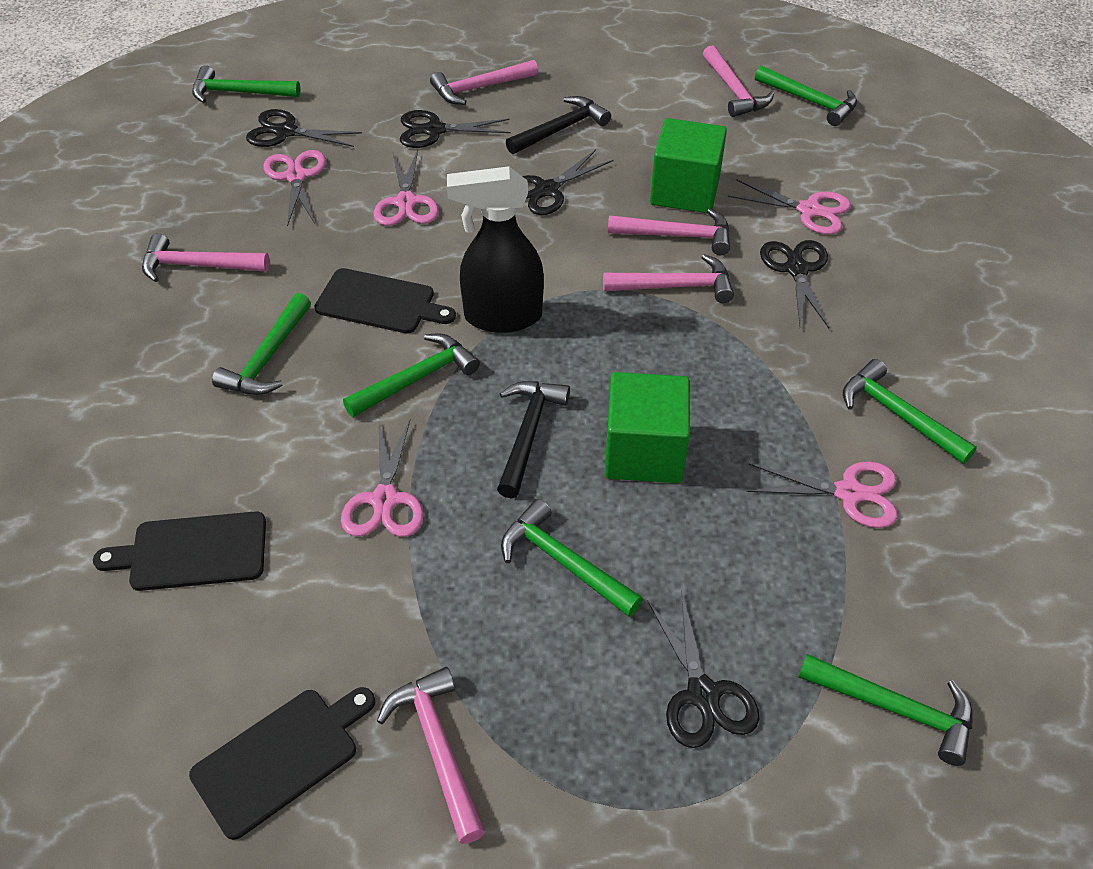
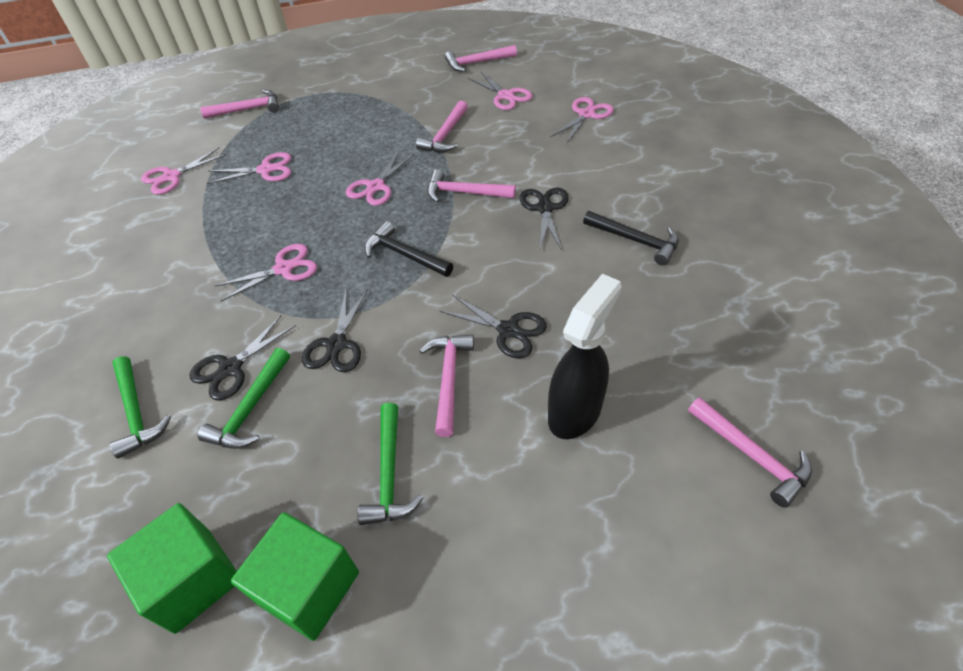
black cutting board: 3 -> 0
black scissors: 5 -> 4
green hammer: 7 -> 3
pink scissors: 5 -> 6

